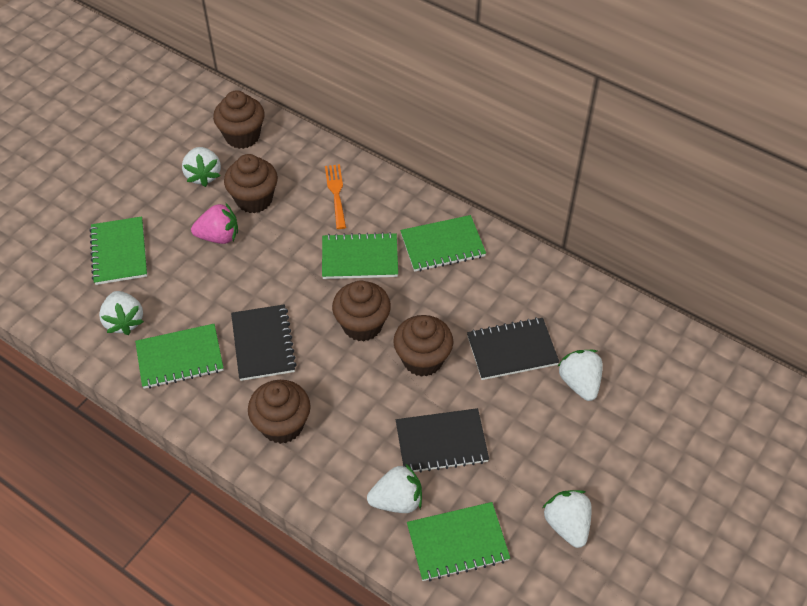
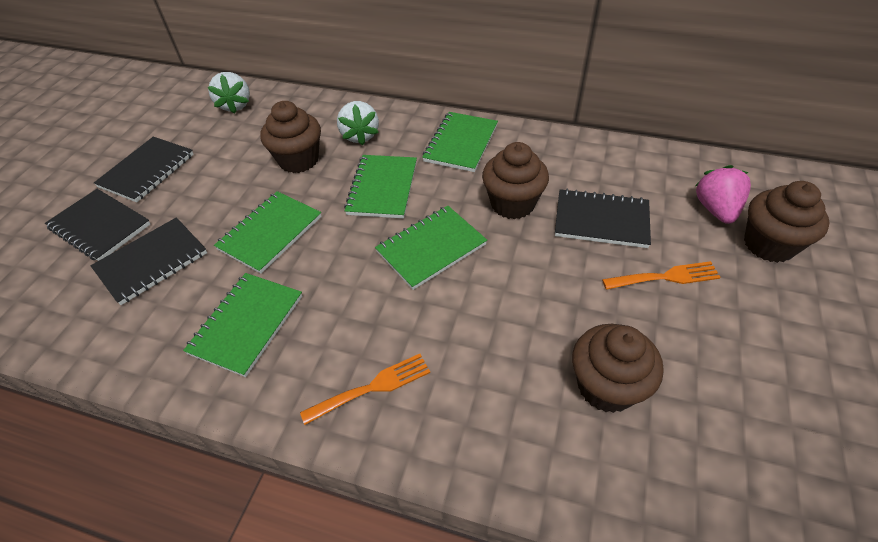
black notebook: 3 -> 4
brown cupcake: 5 -> 4
orange fork: 1 -> 2
white strawberry: 5 -> 2

